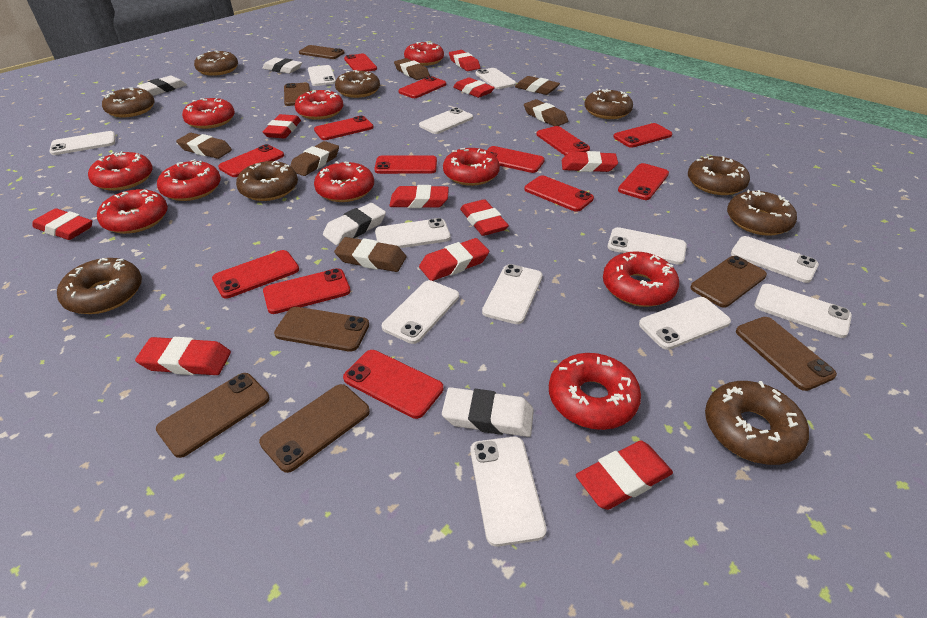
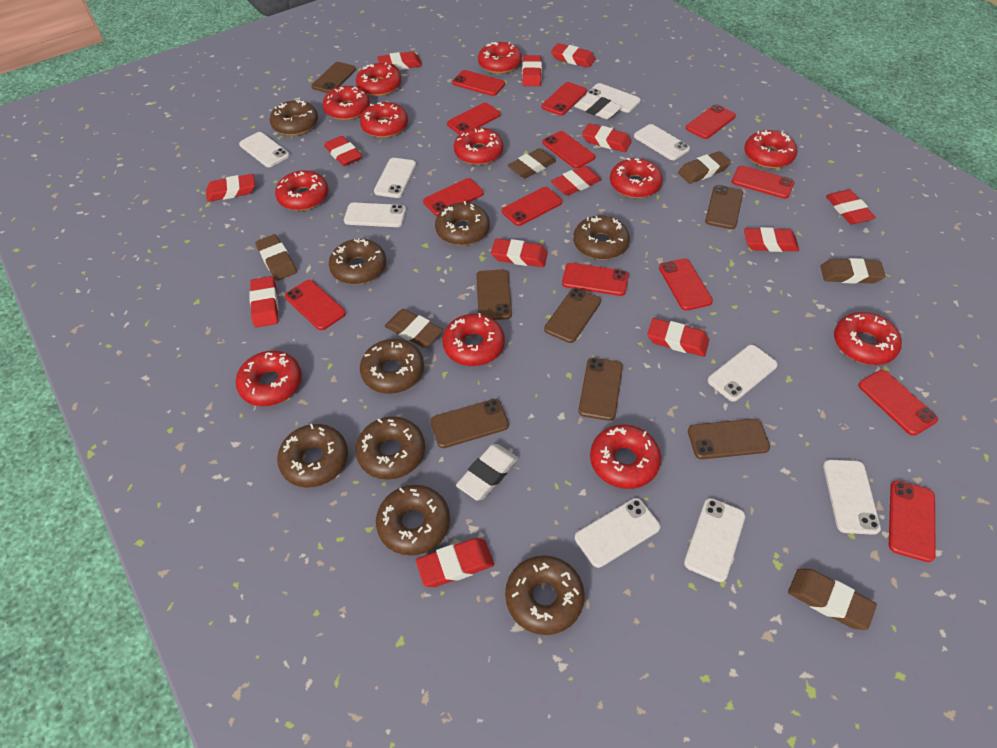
red donut: 10 -> 12
red eraser: 10 -> 13
white eraser: 4 -> 2
white phone: 12 -> 9

